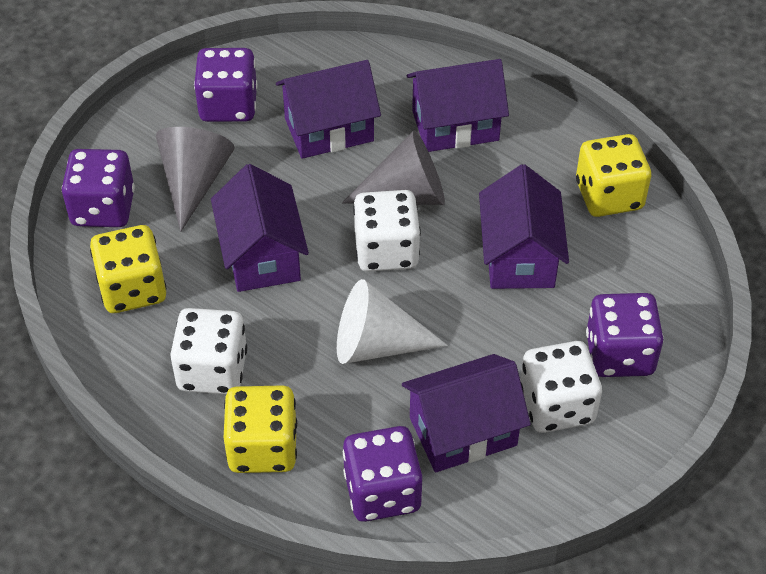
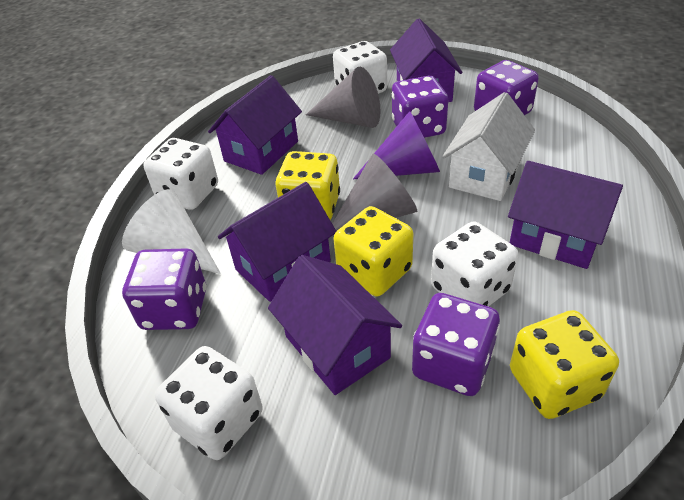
purple cone: 0 -> 1
white dice: 3 -> 4
white house: 0 -> 1

